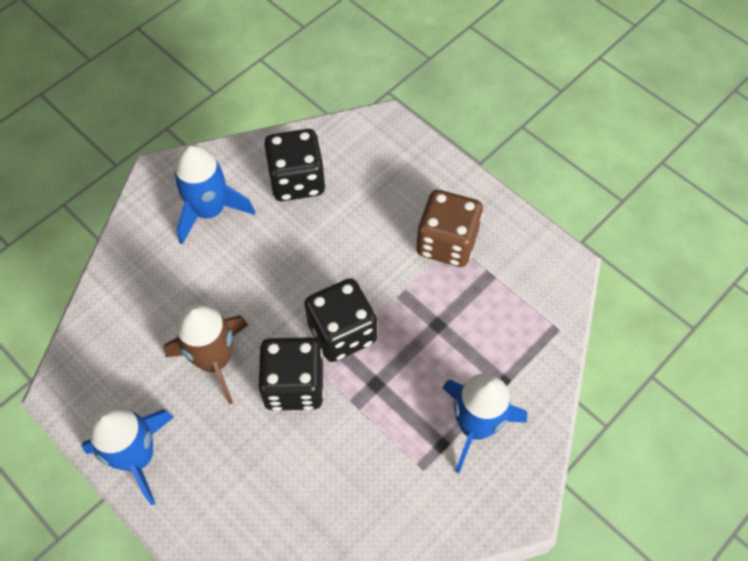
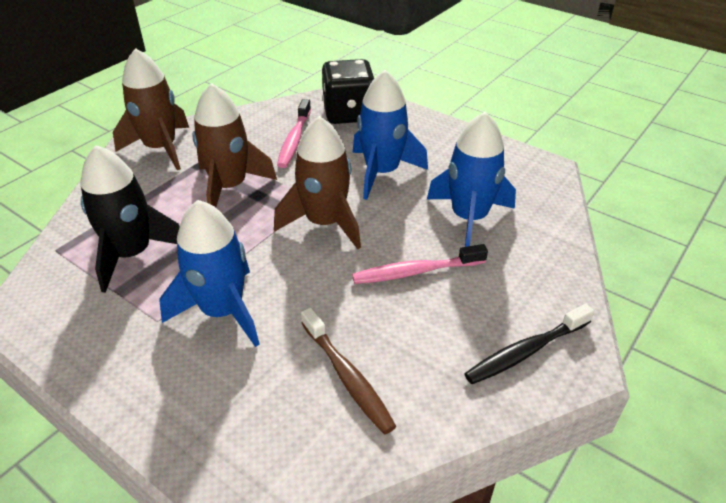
black dice: 3 -> 1
black rocket: 0 -> 1
black toothbrush: 0 -> 1
brown dice: 1 -> 0
brown rocket: 1 -> 3
brown toothbrush: 0 -> 1
pink toothbrush: 0 -> 2

